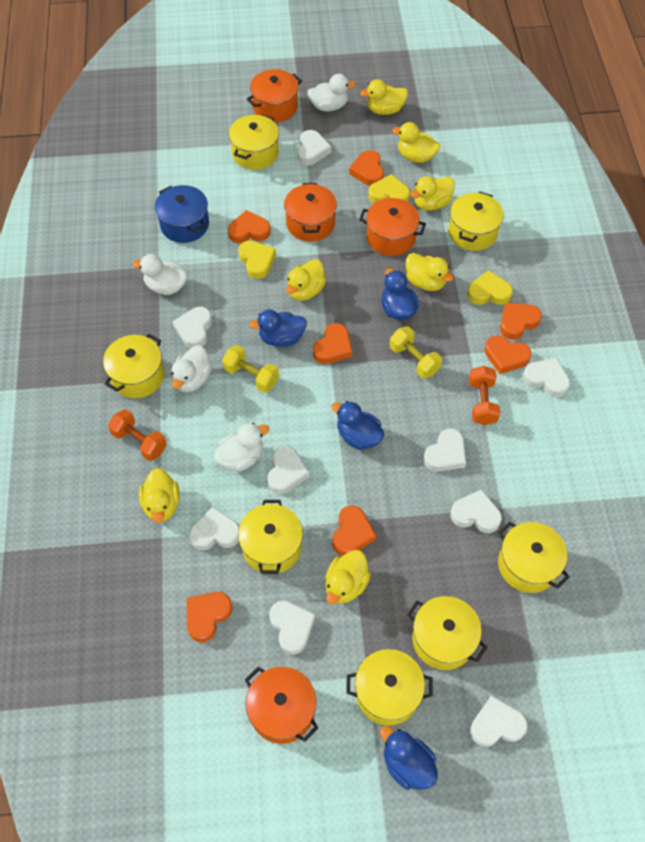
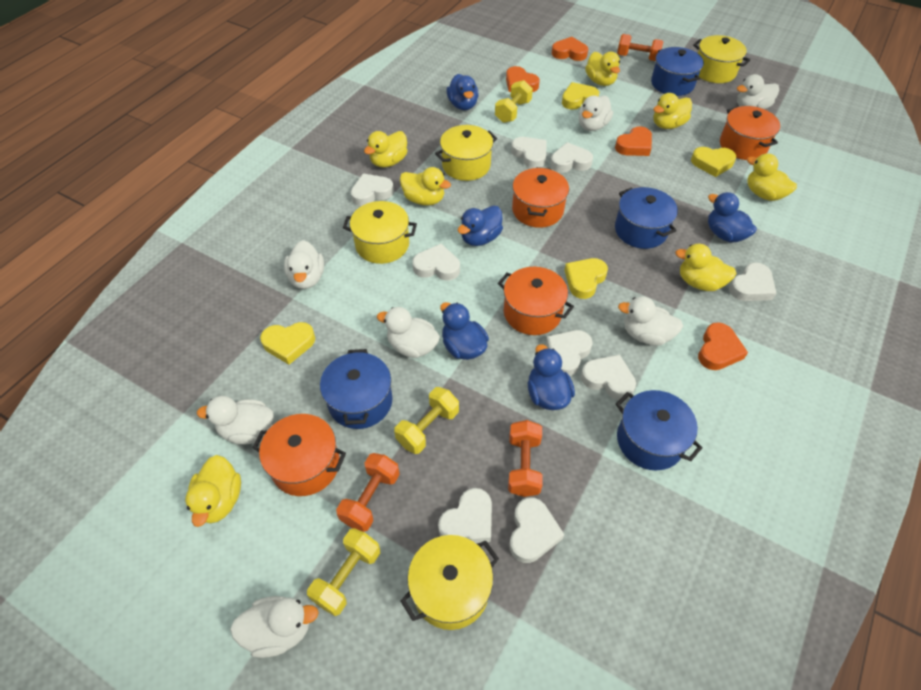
blue duck: 4 -> 5
blue pot: 1 -> 4
orange dumbbell: 2 -> 3
orange heart: 7 -> 4
white duck: 4 -> 7
yellow dumbbell: 2 -> 3
yellow heart: 3 -> 4
yellow pot: 7 -> 4

